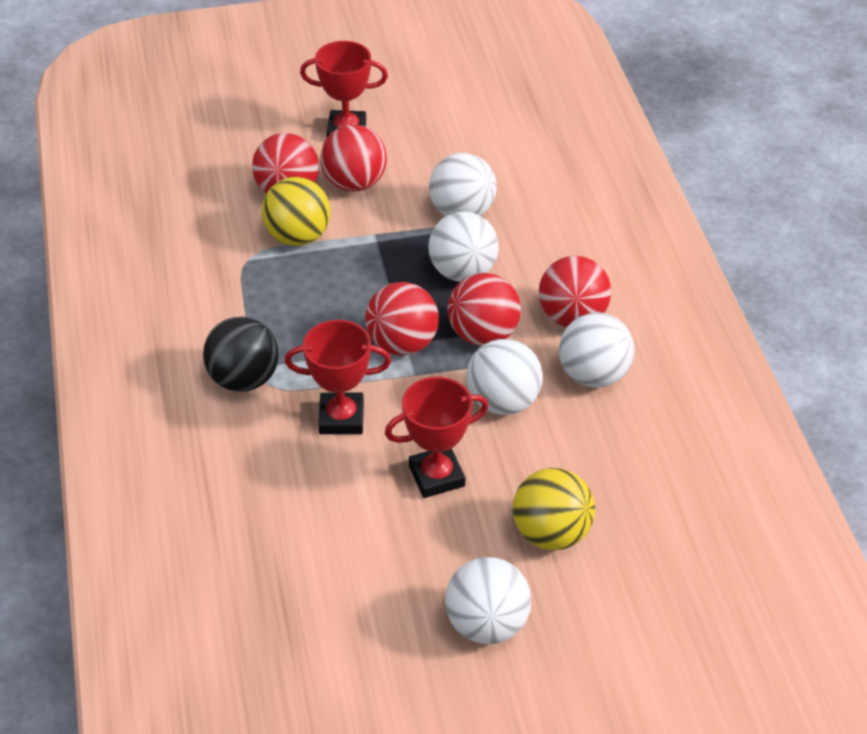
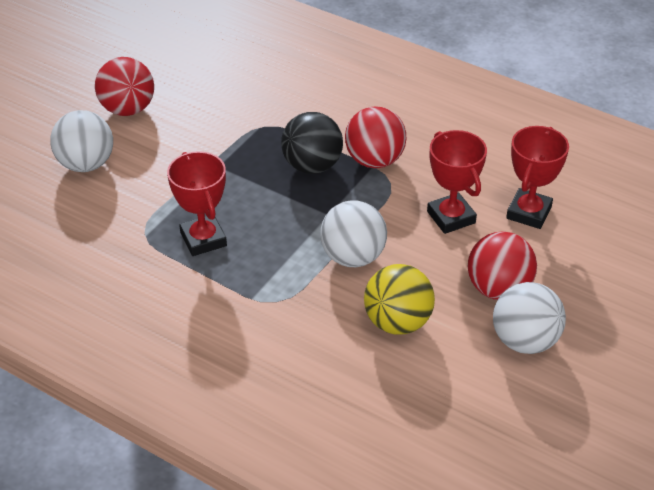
red ball: 5 -> 3
white ball: 5 -> 3
yellow ball: 2 -> 1

